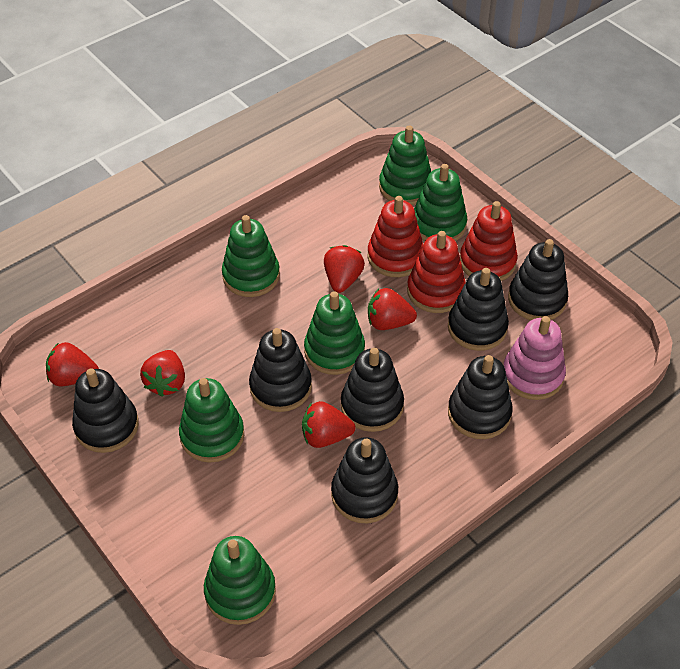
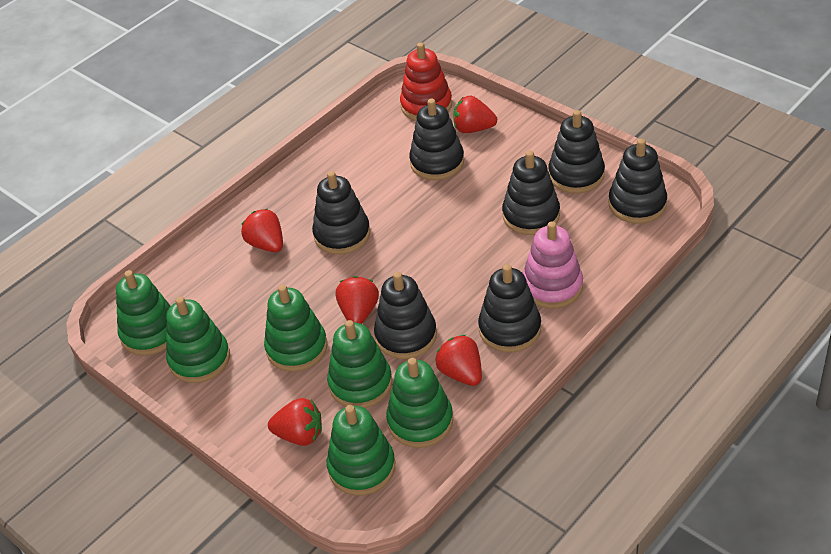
red stacking toy: 3 -> 1

